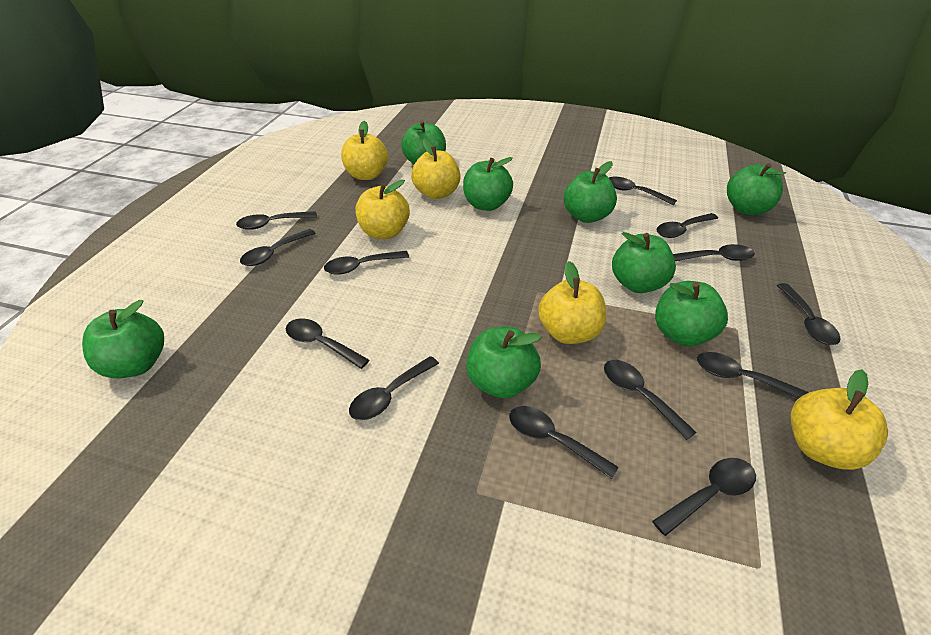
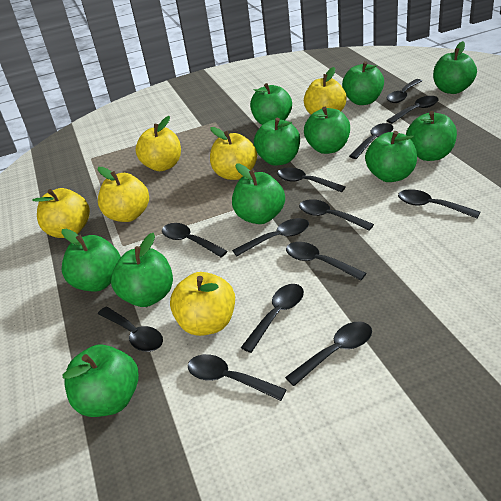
green apple: 8 -> 11
yellow apple: 5 -> 6

